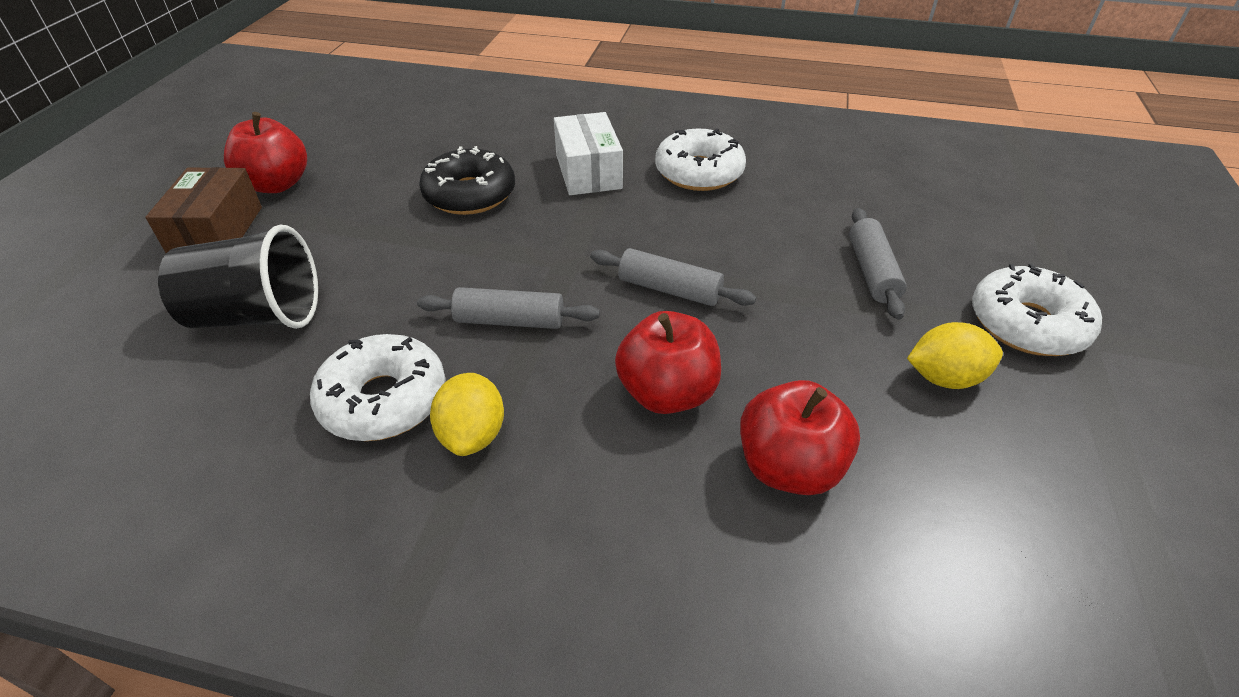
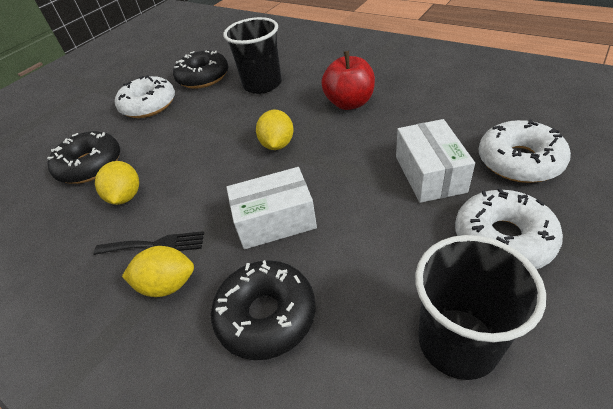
black cup: 1 -> 2
black donut: 1 -> 3
black fork: 0 -> 1
brown box: 1 -> 0
grey rolling pin: 3 -> 0
red apple: 3 -> 1
white box: 1 -> 2
yellow lemon: 2 -> 3

